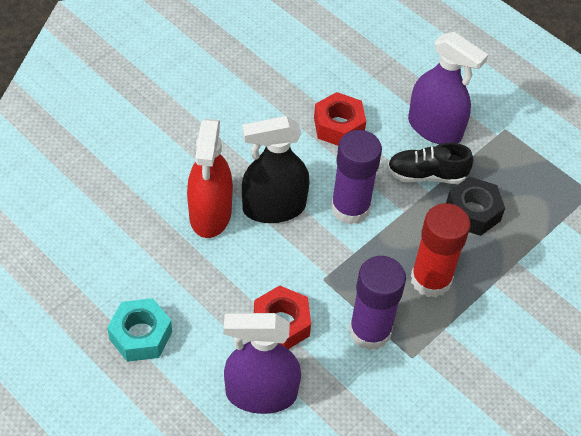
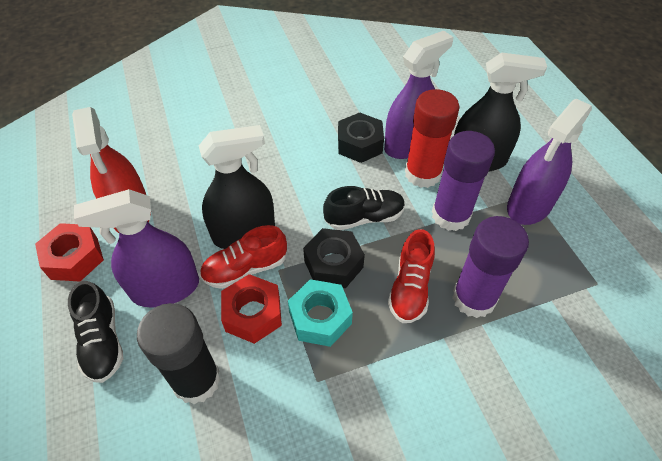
black glue stick: 0 -> 1
black nut: 1 -> 2
black shoe: 1 -> 2
black spray bottle: 1 -> 2
purple spray bottle: 2 -> 3
red shoe: 0 -> 2

